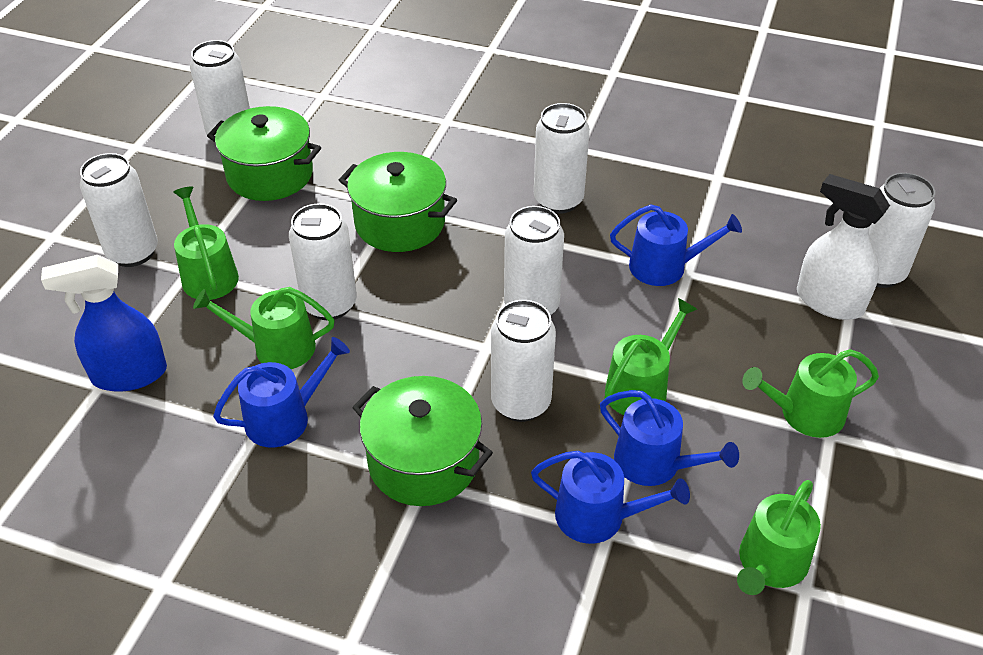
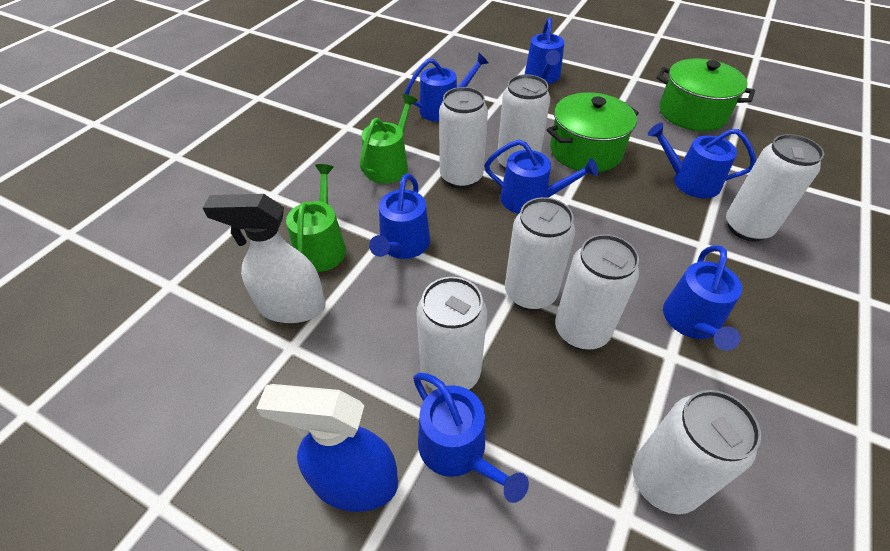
blue watering can: 4 -> 7
green pot: 3 -> 2
green watering can: 5 -> 2

